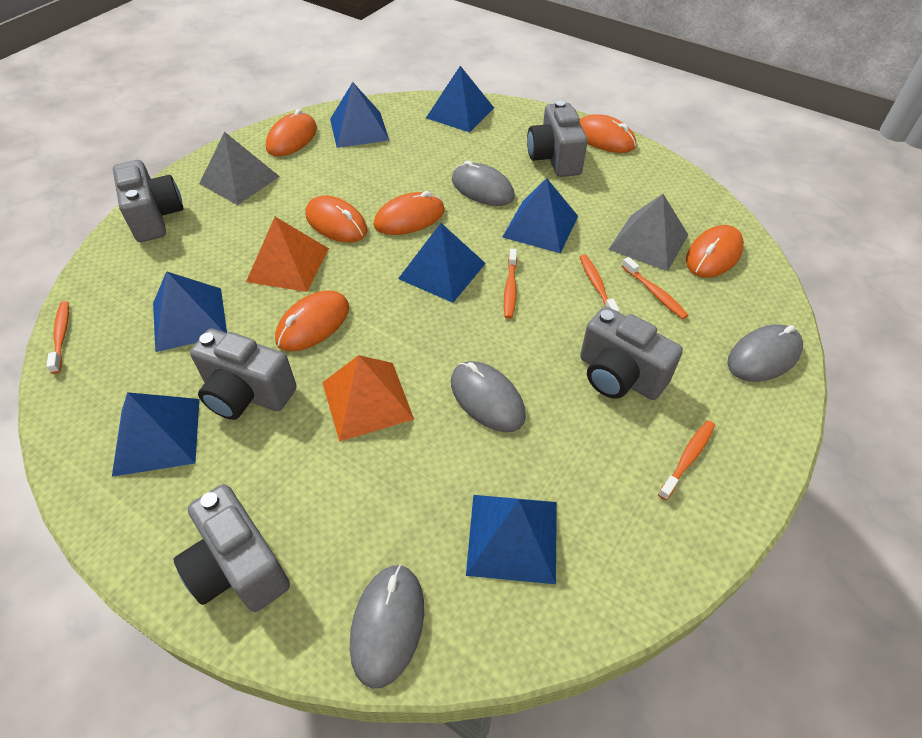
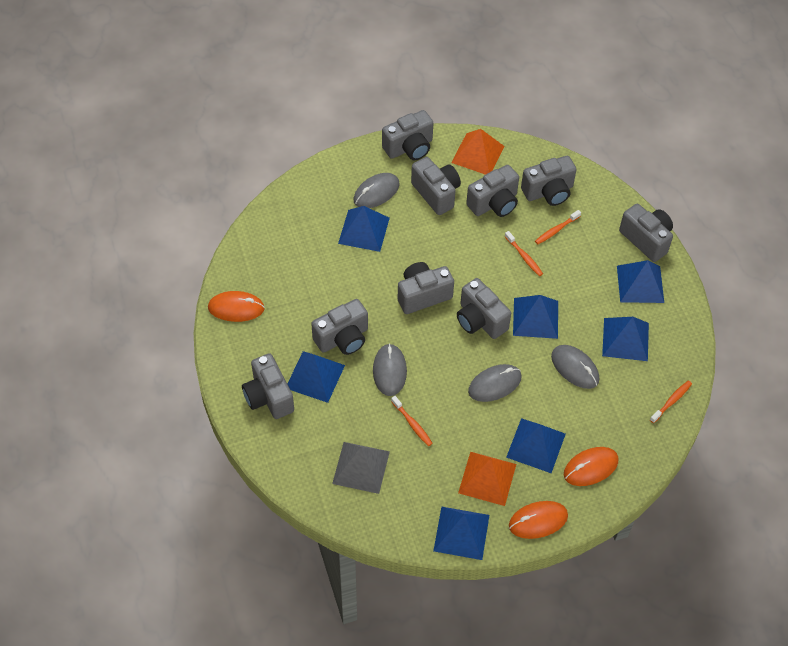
grey camera: 5 -> 9
grey pyramid: 2 -> 1
orange mouse: 6 -> 3
orange toothbrush: 5 -> 4

